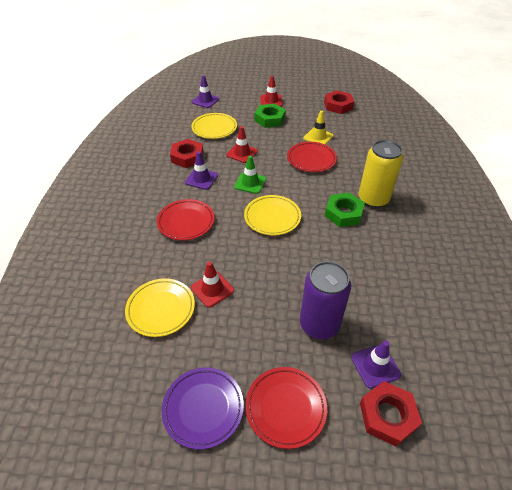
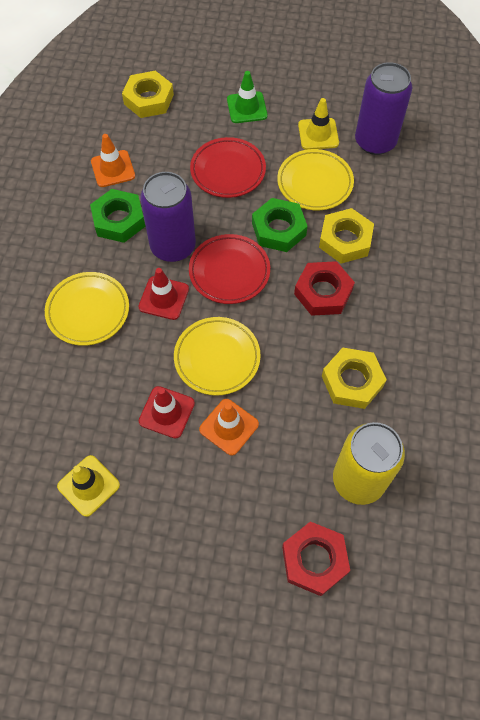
orange traffic cone: 0 -> 2
purple can: 1 -> 2
purple plate: 1 -> 0
purple traffic cone: 3 -> 0
red nut: 3 -> 2
red plate: 3 -> 2
red traffic cone: 3 -> 2
yellow nut: 0 -> 3
yellow traffic cone: 1 -> 2

